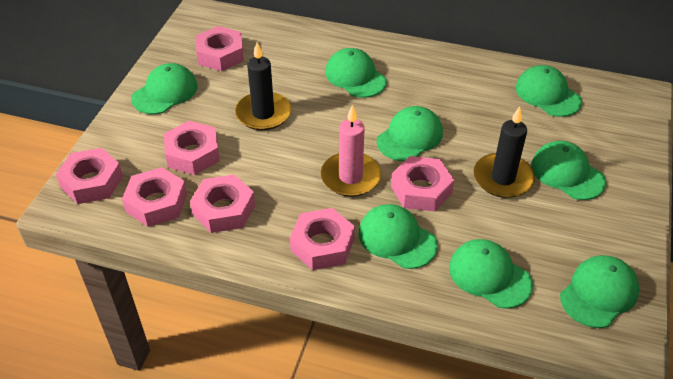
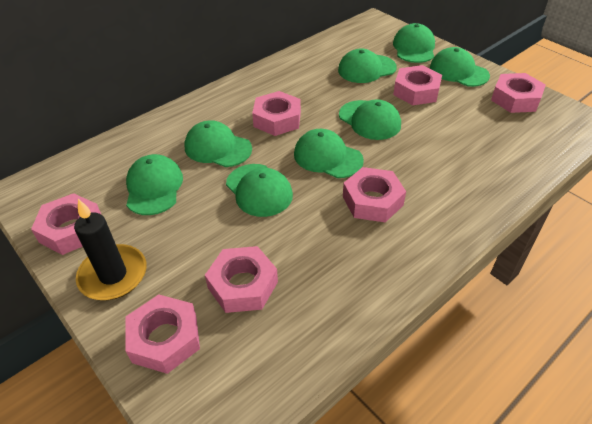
black candle: 2 -> 1
pink candle: 1 -> 0

